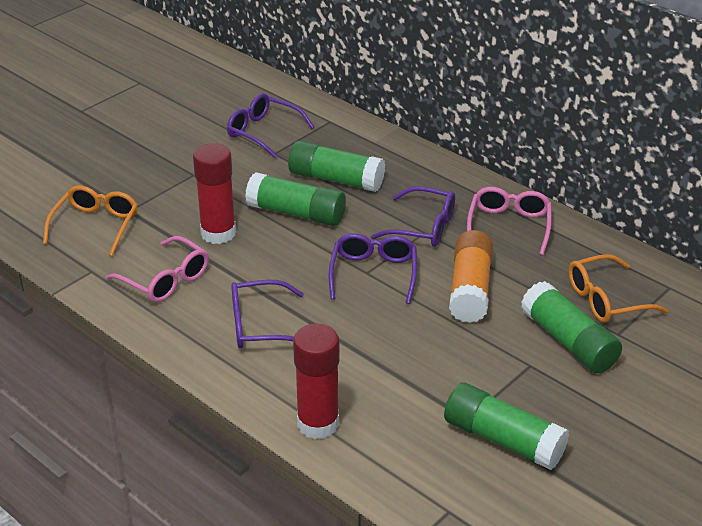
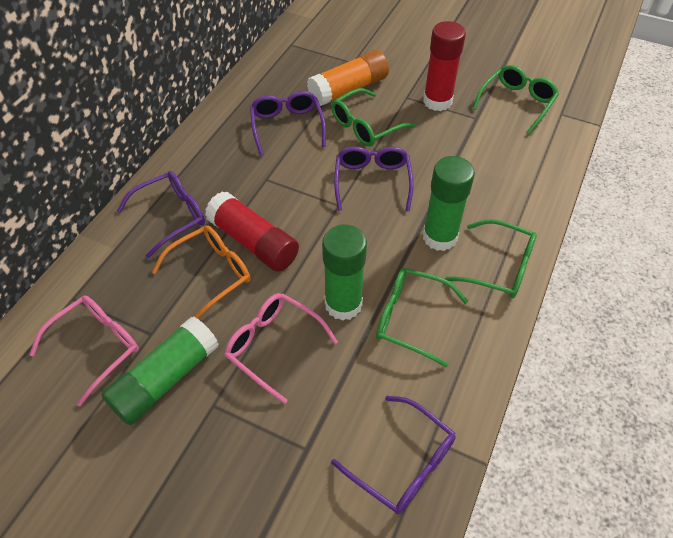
green glasses: 0 -> 4
green glue stick: 4 -> 3
orange glasses: 2 -> 1

